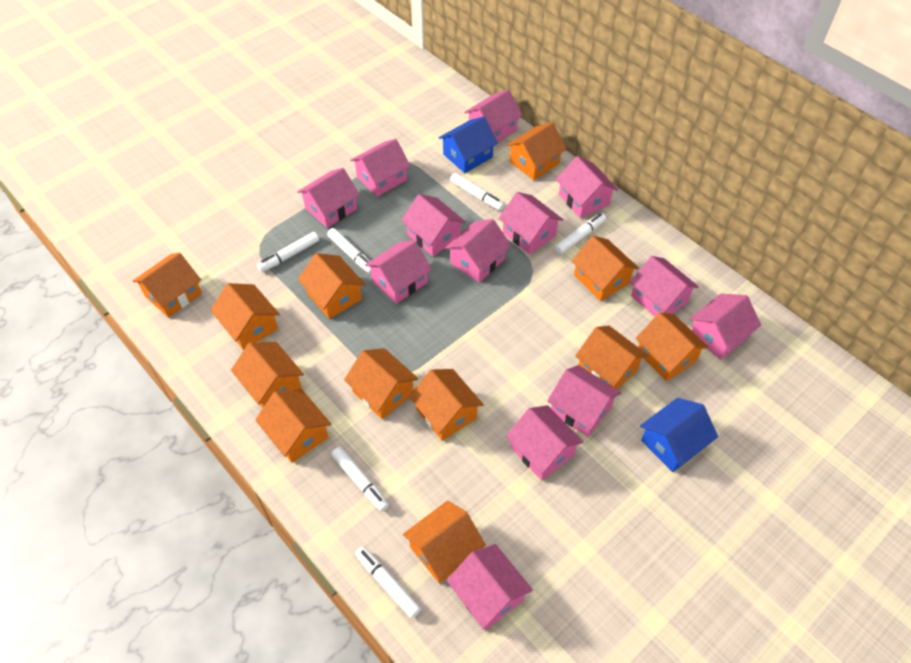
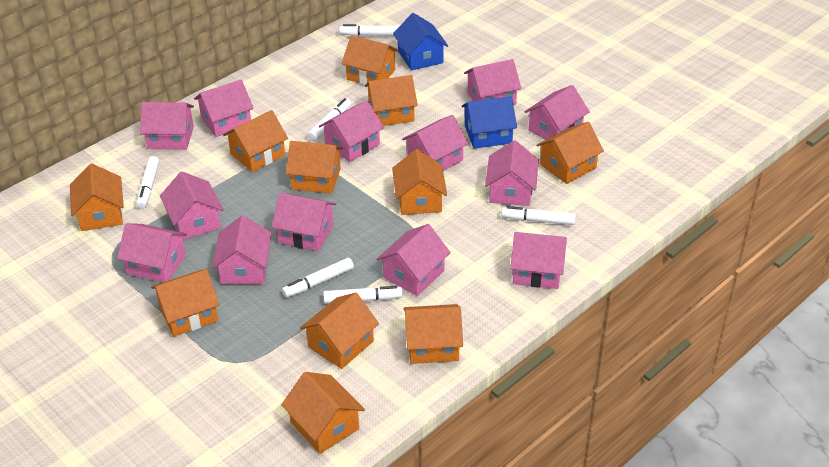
orange house: 12 -> 11

